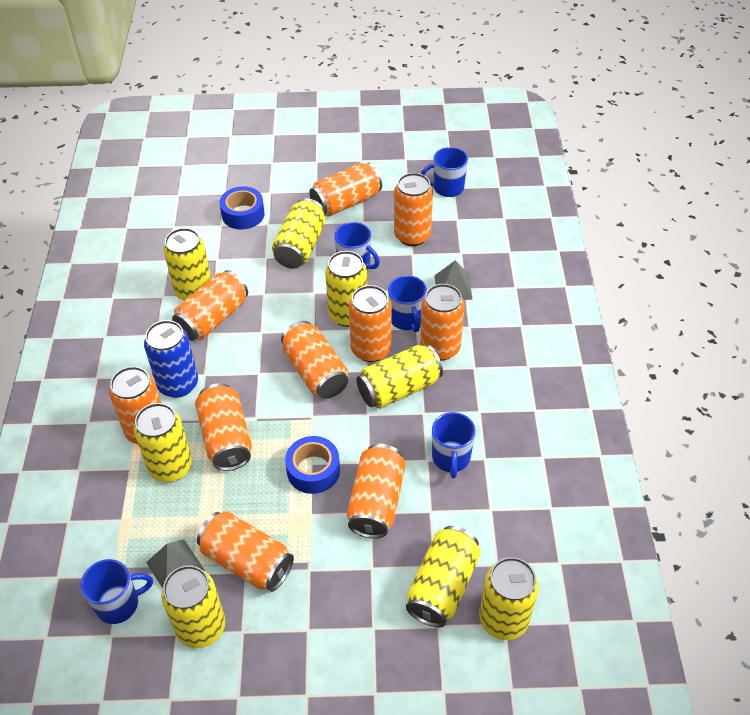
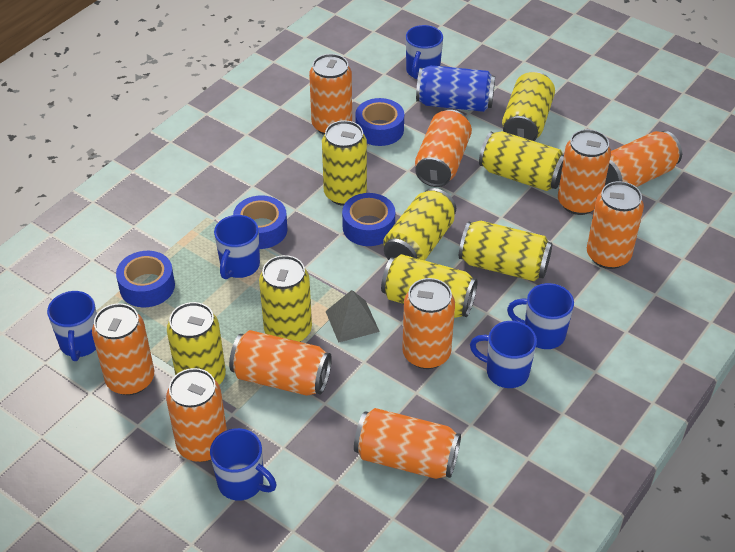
blue mug: 5 -> 6
blue tape: 2 -> 4
grey pyramid: 2 -> 1

